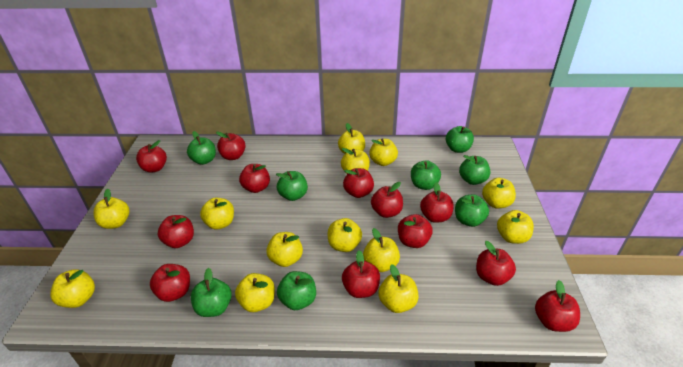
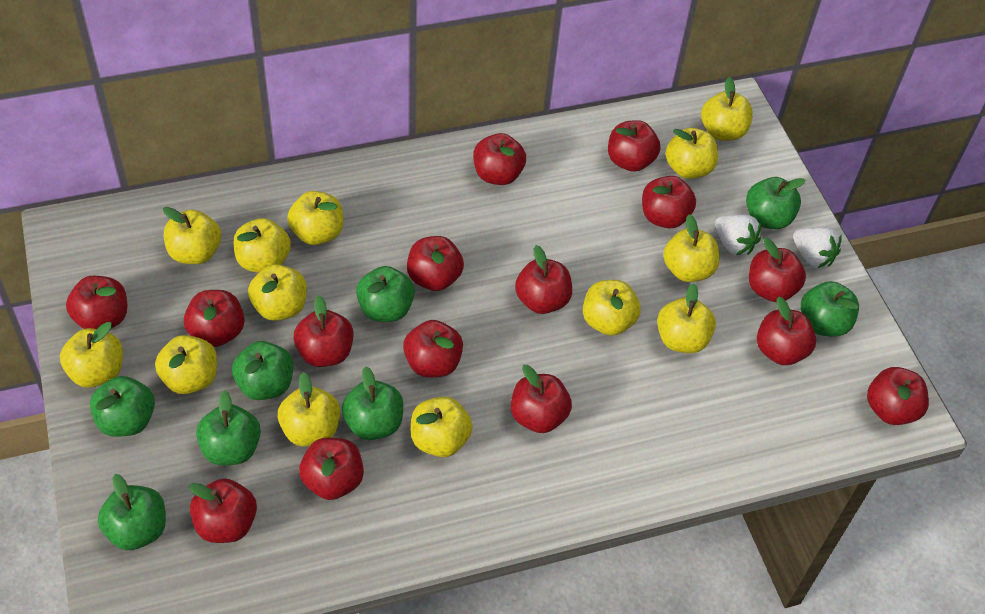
red apple: 12 -> 15
white strawberry: 0 -> 2

